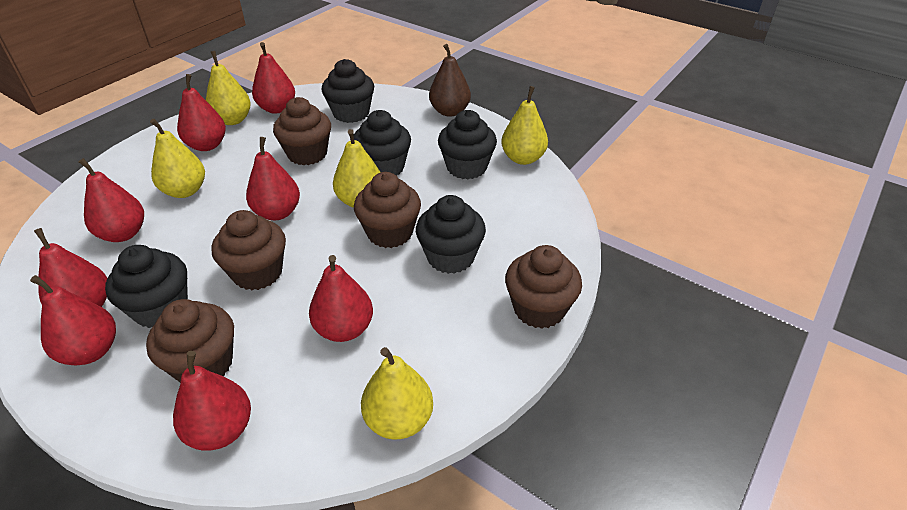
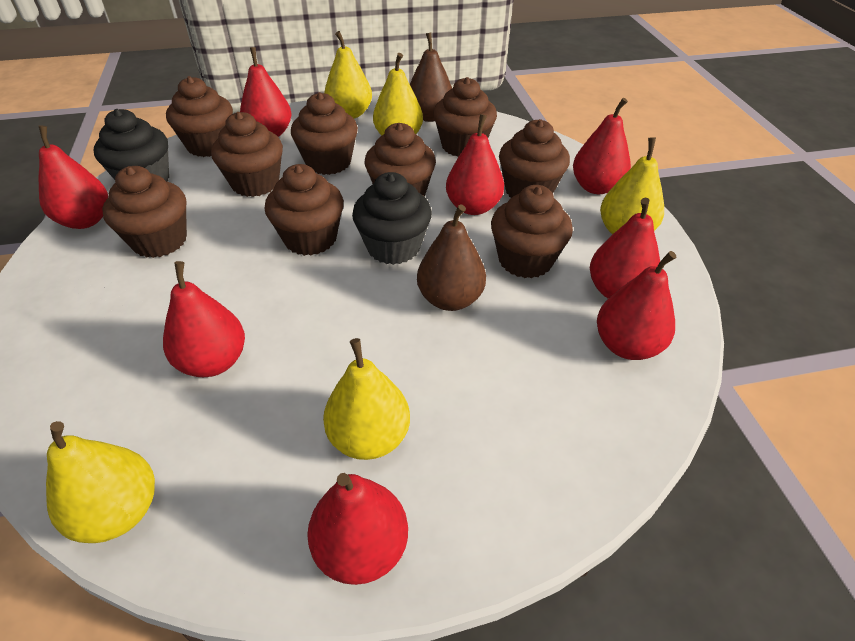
black cupcake: 5 -> 2
brown cupcake: 5 -> 9
brown pear: 1 -> 2

